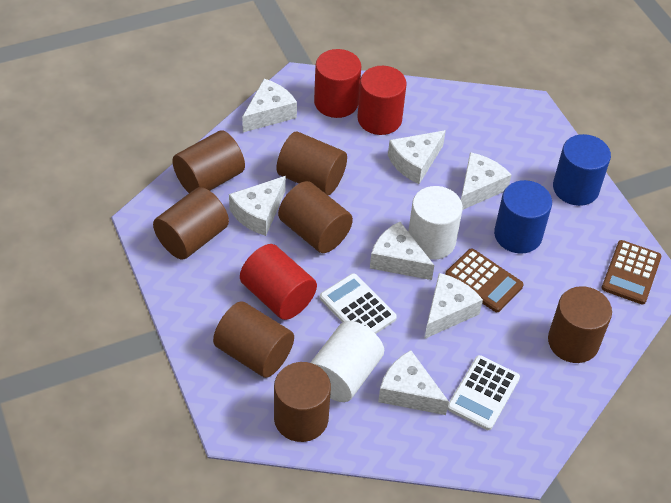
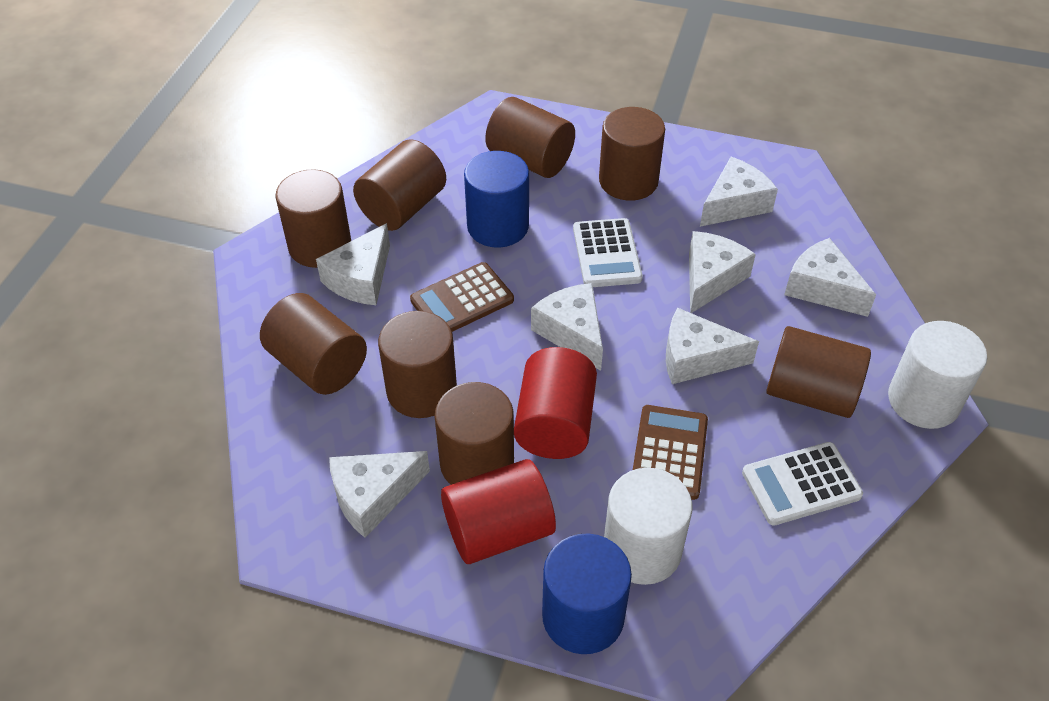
brown cylinder: 7 -> 8
red cylinder: 3 -> 2

